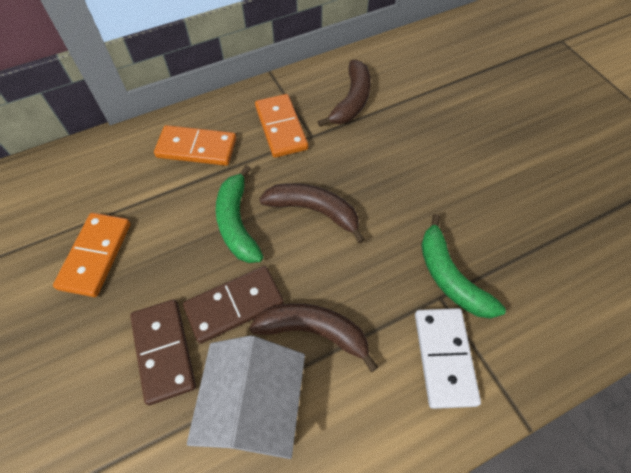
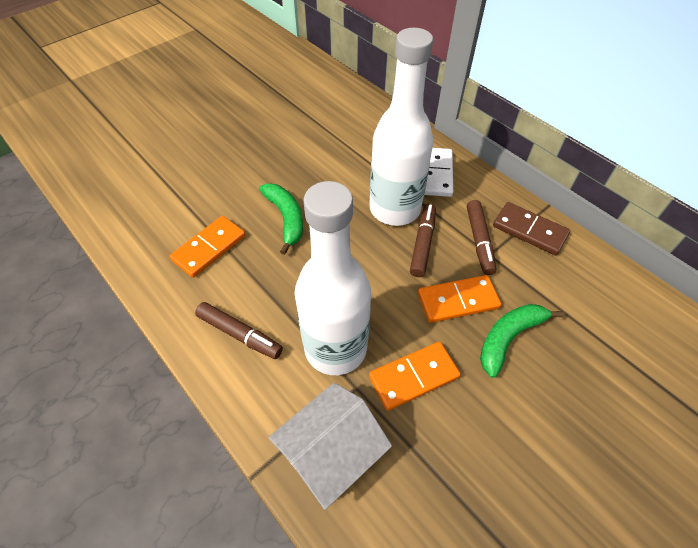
brown banana: 3 -> 0
brown domino: 2 -> 1
brown marker: 0 -> 3
white bottle: 0 -> 2

